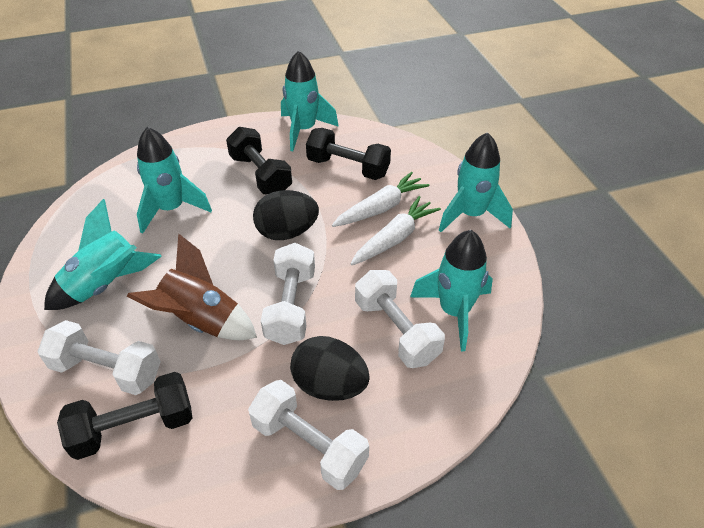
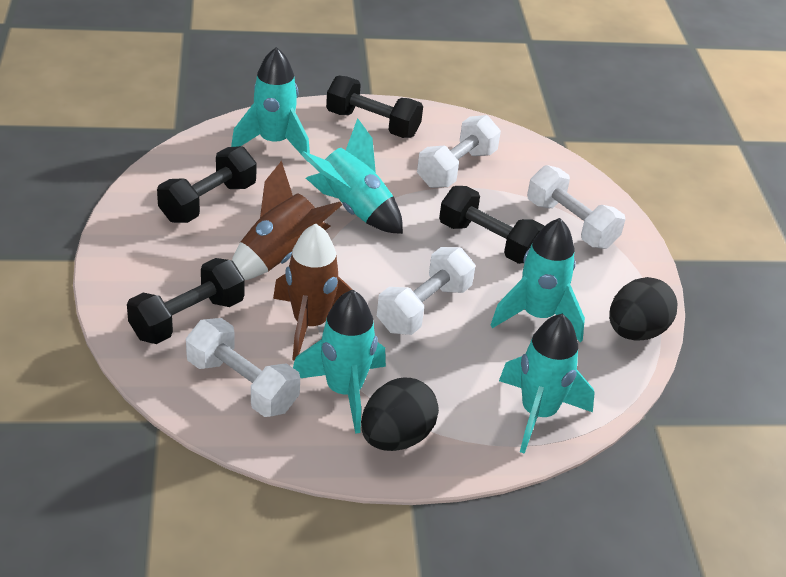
black dumbbell: 3 -> 4
brown rocket: 1 -> 2
white carrot: 2 -> 0

